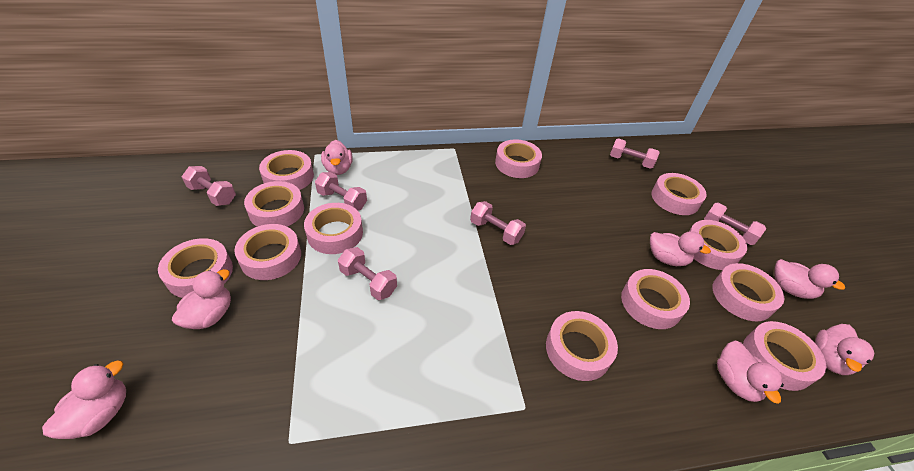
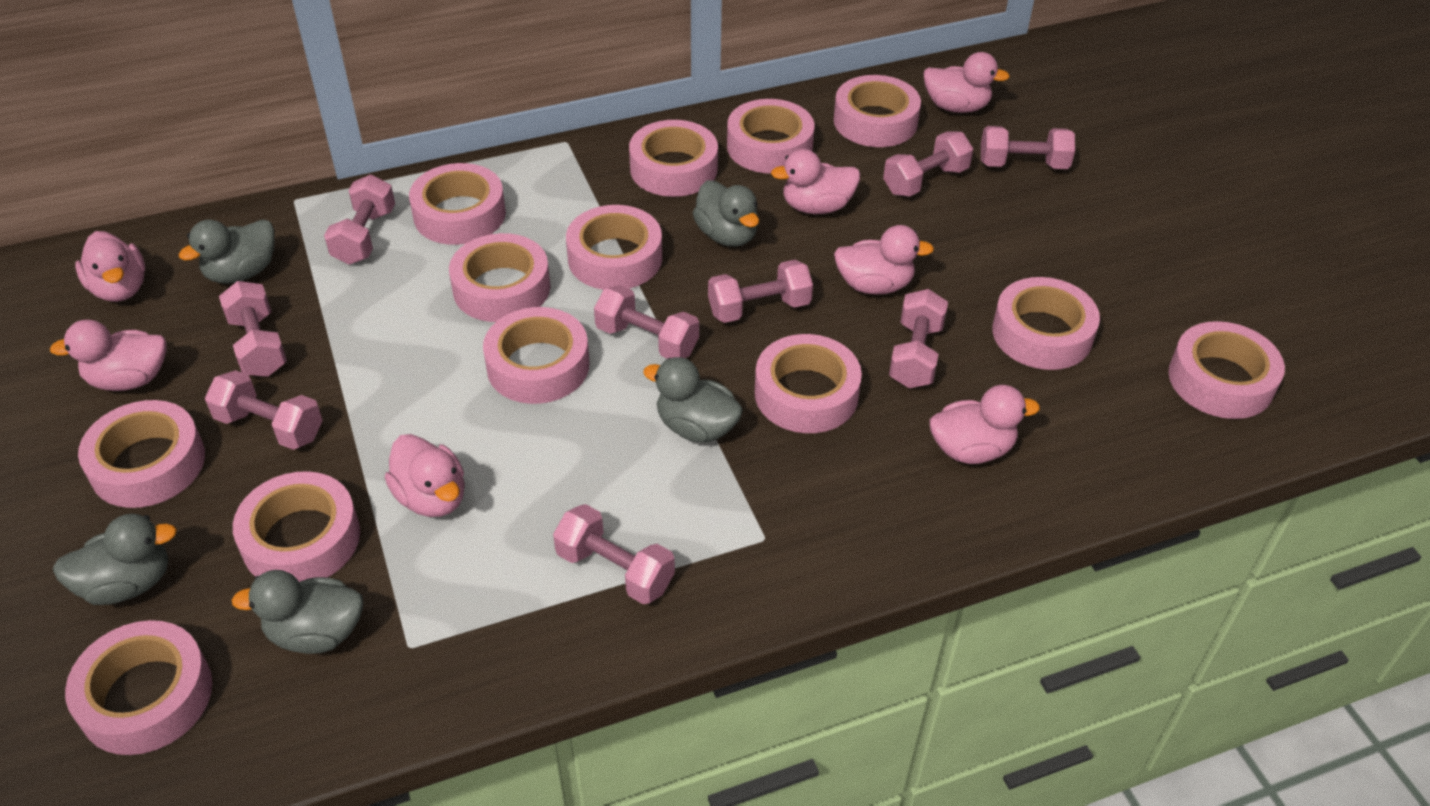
grey duck: 0 -> 5
pink dumbbell: 6 -> 9
pink tape: 12 -> 13

